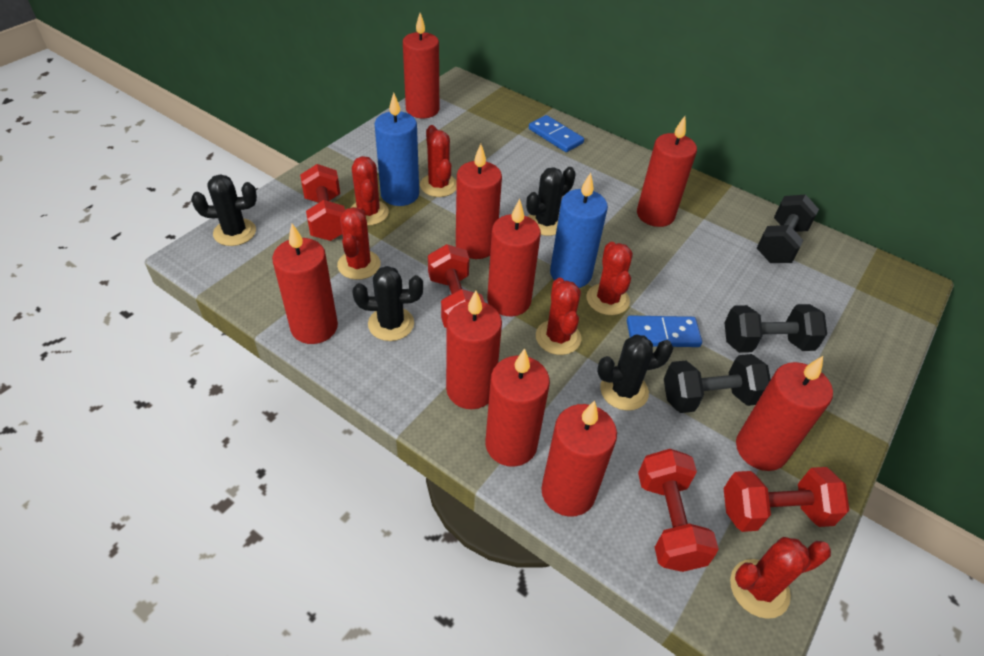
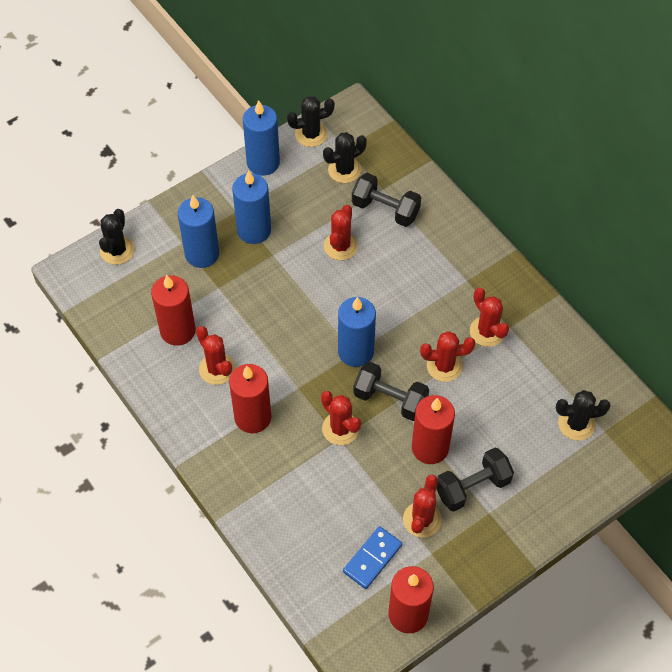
blue candle: 2 -> 4
blue domino: 2 -> 1
red candle: 9 -> 4
red dumbbell: 4 -> 0

